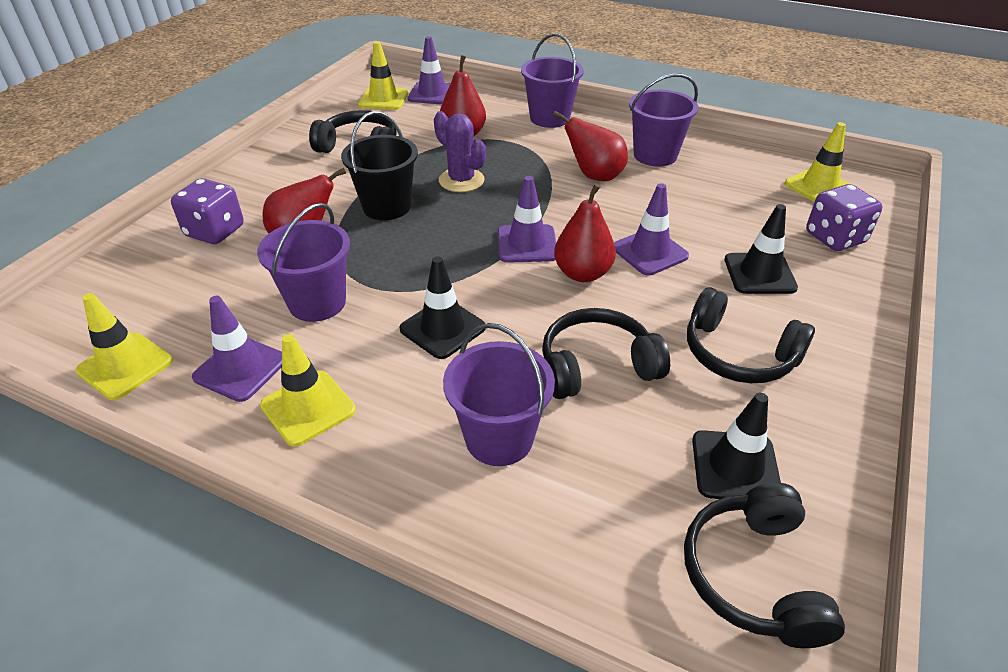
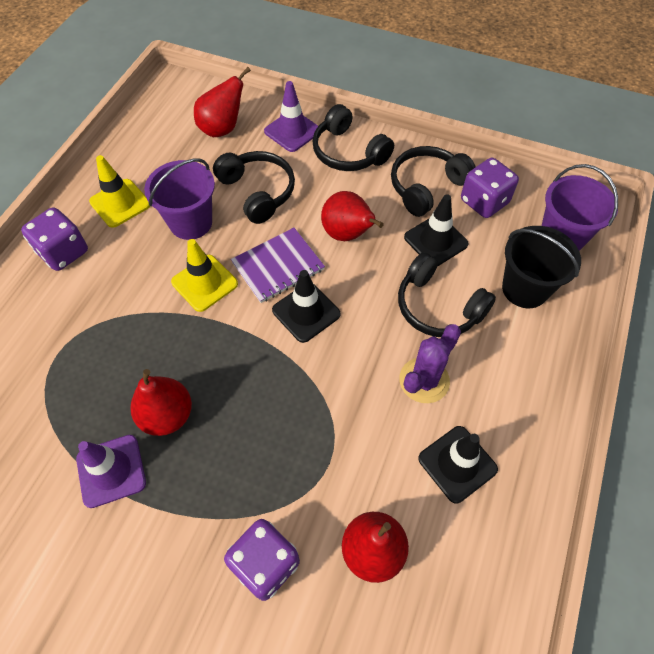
purple bucket: 4 -> 2
purple dice: 2 -> 3
purple notebook: 0 -> 1
purple traffic cone: 4 -> 2
yellow traffic cone: 4 -> 2

